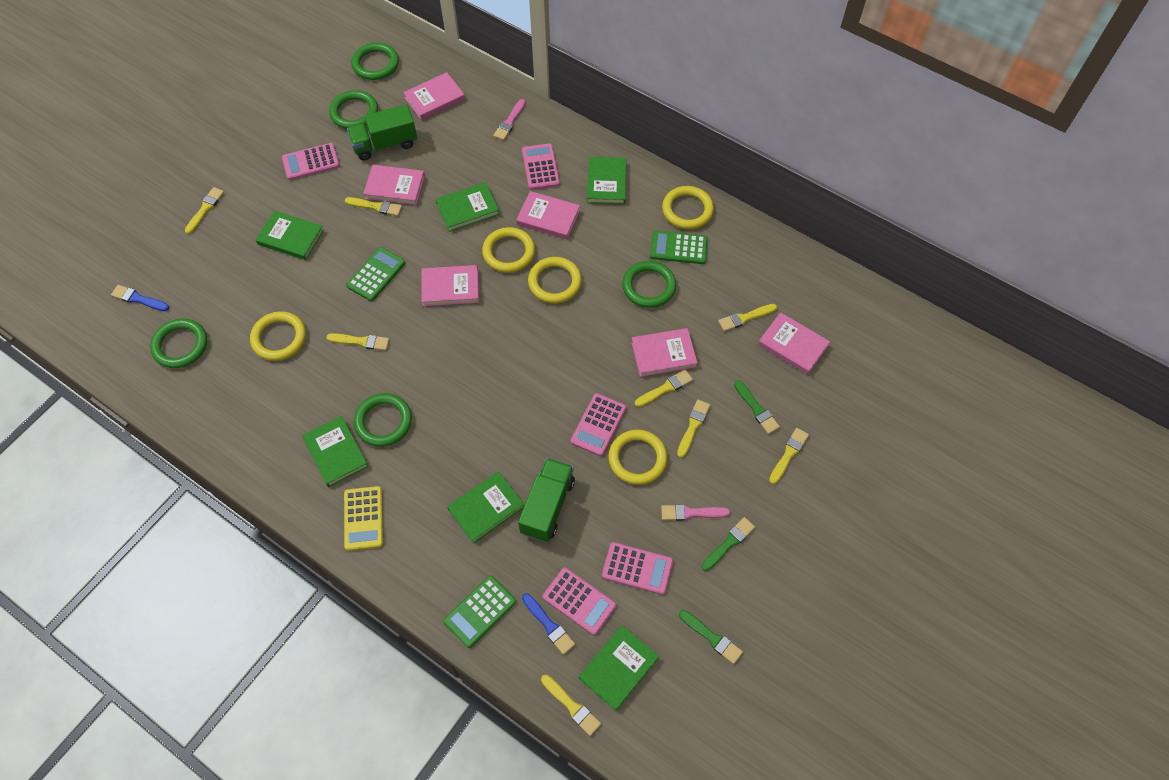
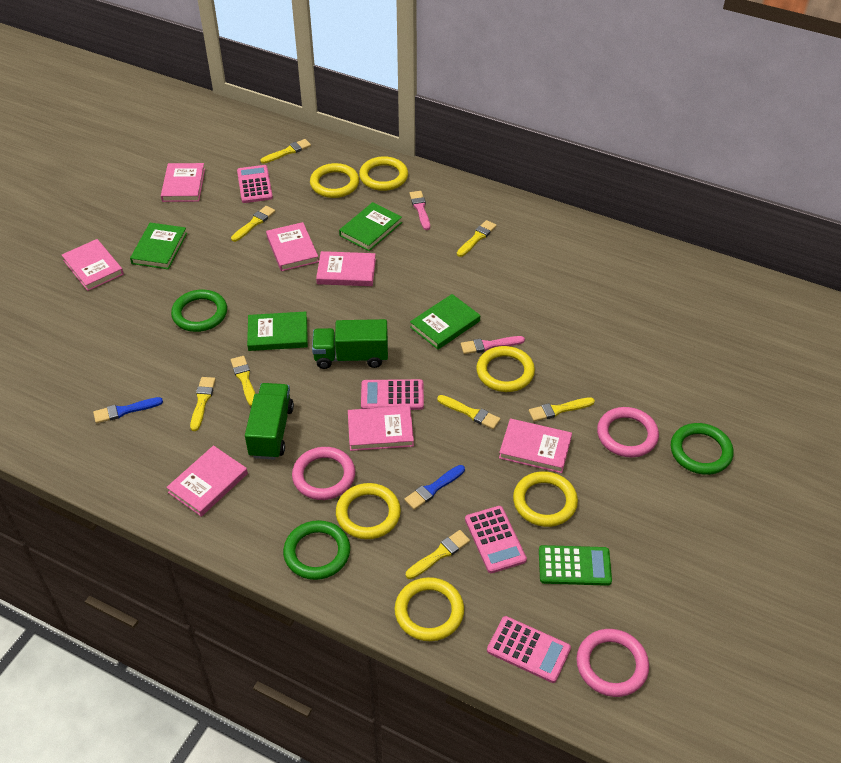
green book: 6 -> 4
green brush: 3 -> 0
green calculator: 3 -> 1
green ring: 5 -> 3
pink book: 6 -> 7
pink calculator: 5 -> 4
pink ring: 0 -> 3
yellow calculator: 1 -> 0
yellow ring: 5 -> 6

